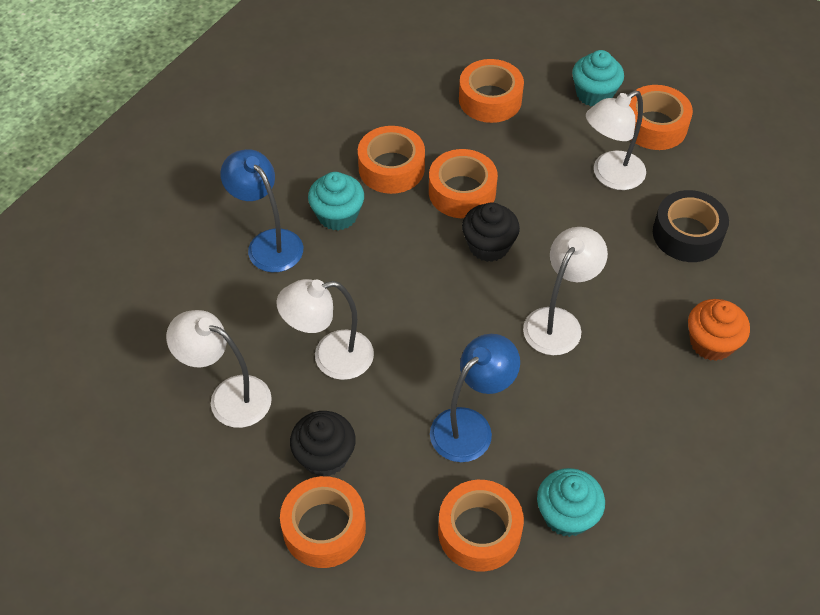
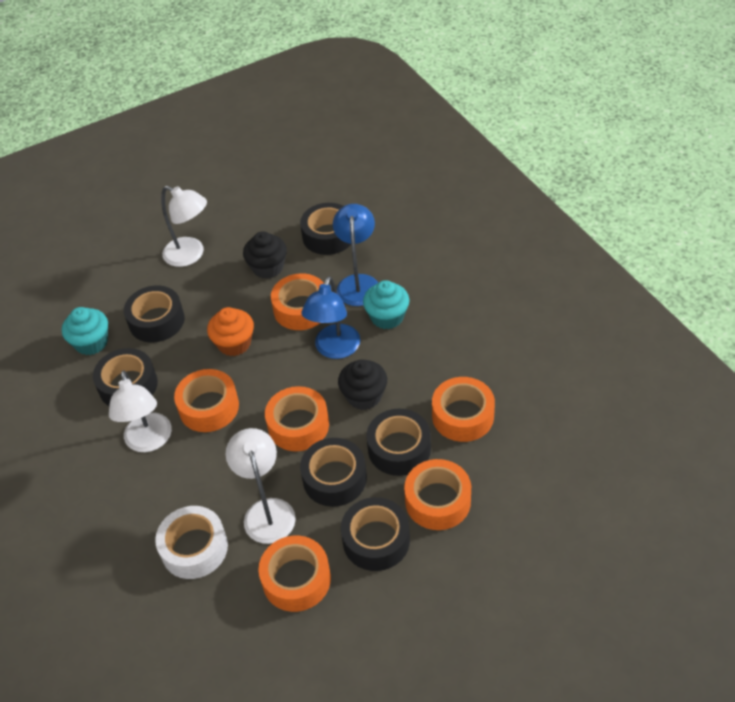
black tape: 1 -> 6
turquoise cupcake: 3 -> 2
white lamp: 4 -> 3
white tape: 0 -> 1

